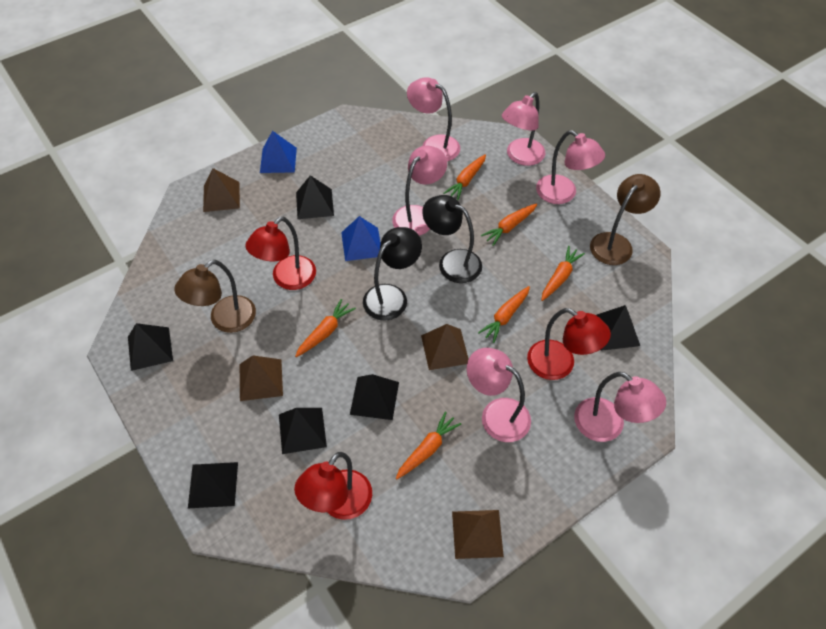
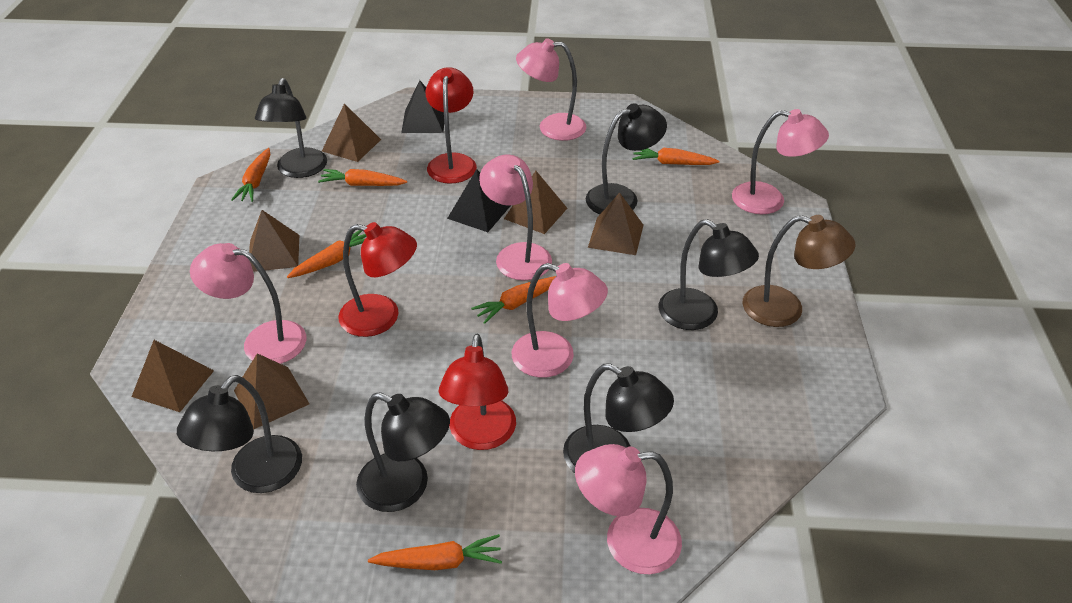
black lamp: 2 -> 6
black pyramid: 6 -> 2
blue pyramid: 2 -> 0
brown lamp: 2 -> 1
brown pyramid: 4 -> 6

